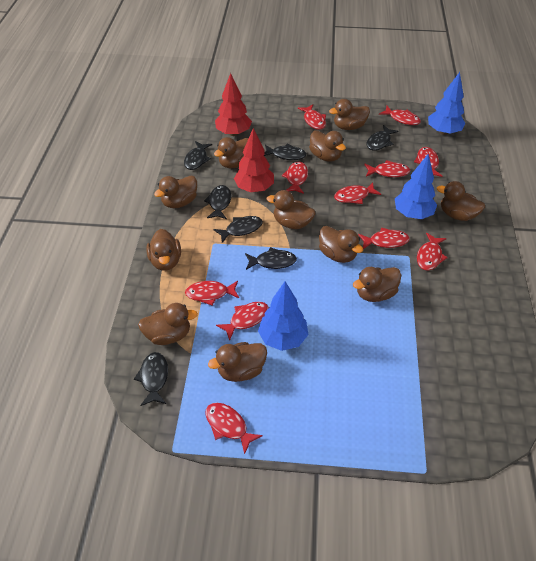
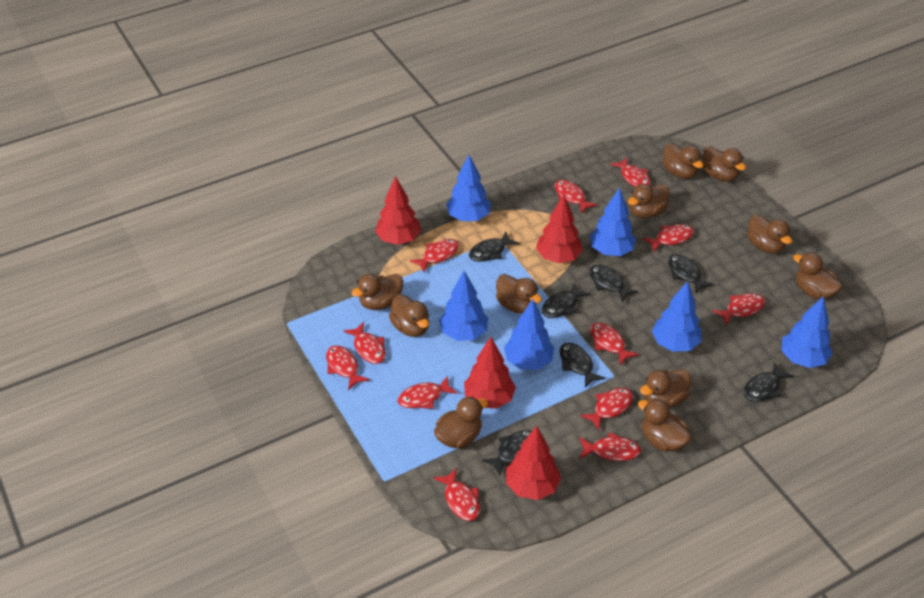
blue tree: 3 -> 6
red fish: 11 -> 12
red tree: 2 -> 4

